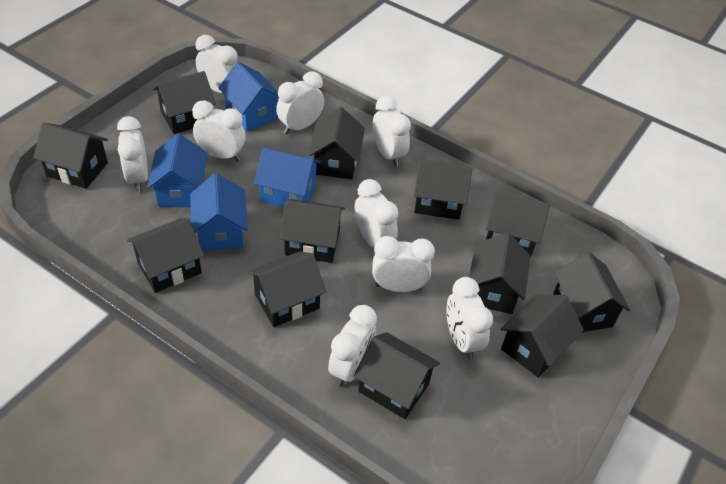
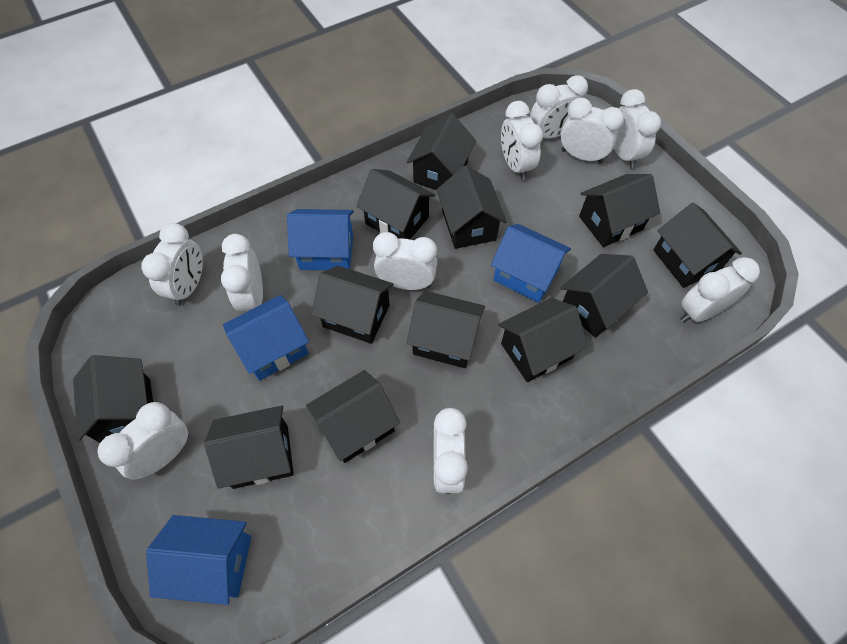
white clock: 9 -> 10

